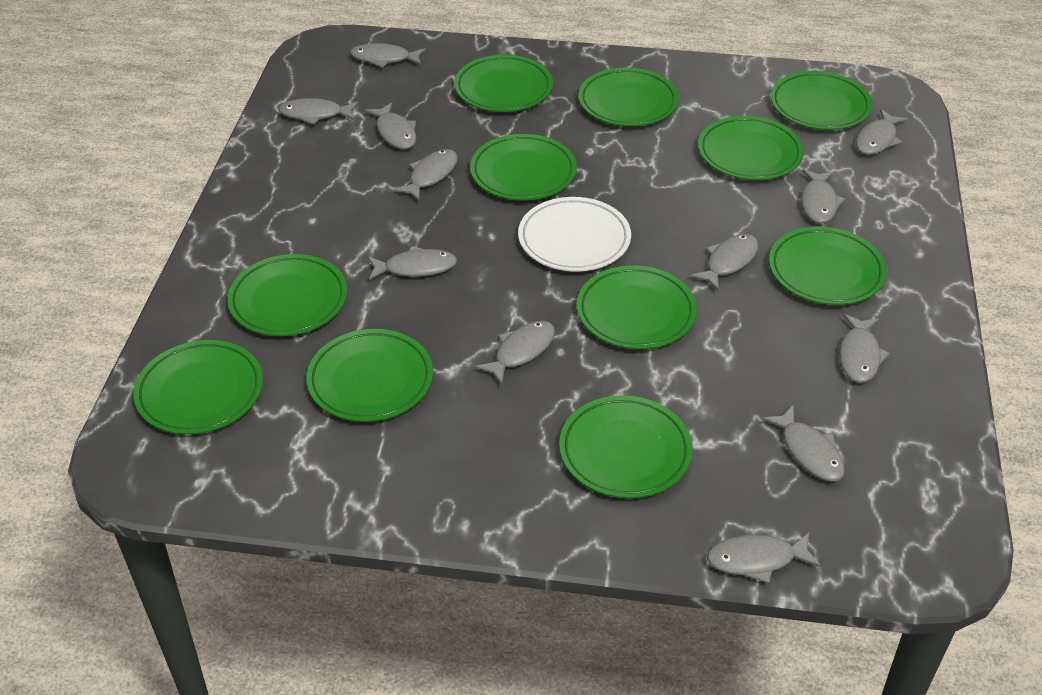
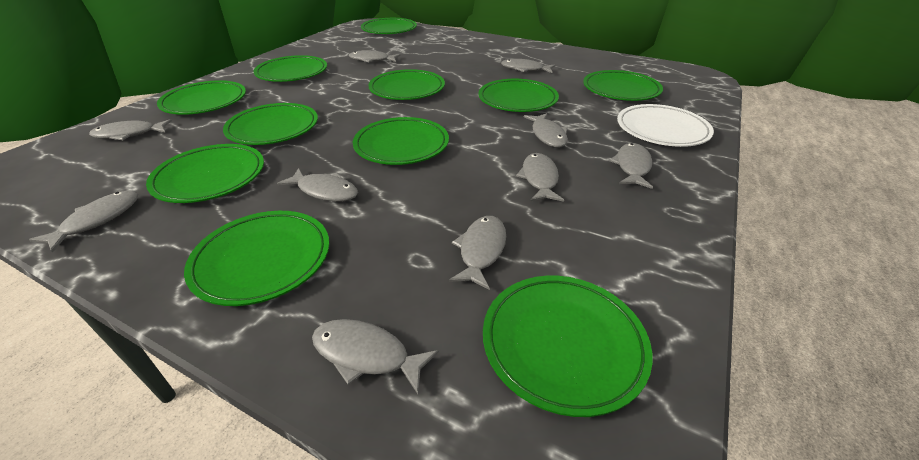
grey fish: 12 -> 10

